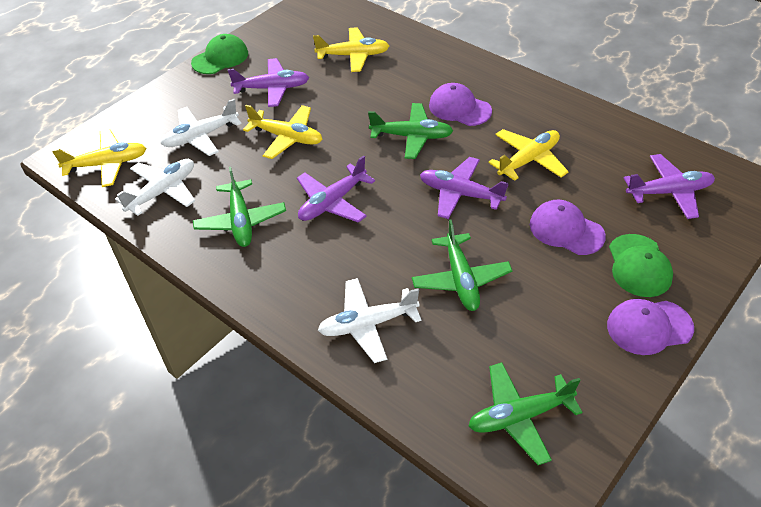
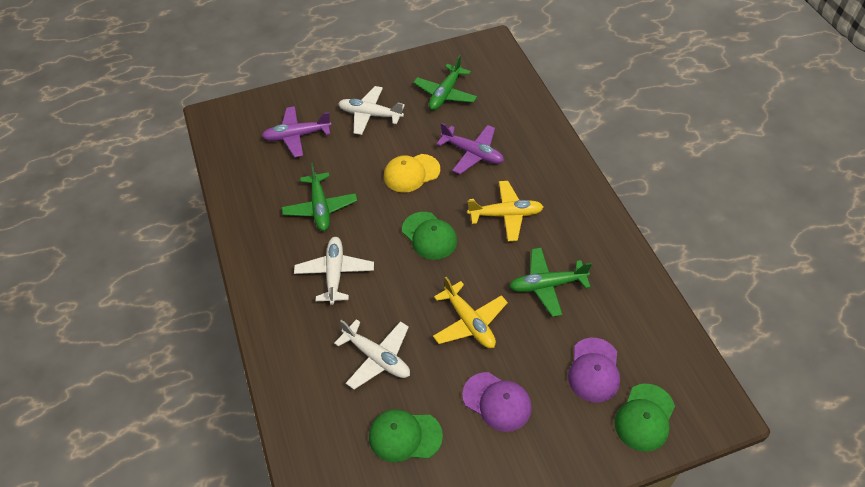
green cap: 2 -> 3
green plane: 4 -> 3
purple cap: 3 -> 2
purple plane: 4 -> 2
yellow cap: 0 -> 1
yellow plane: 4 -> 2

